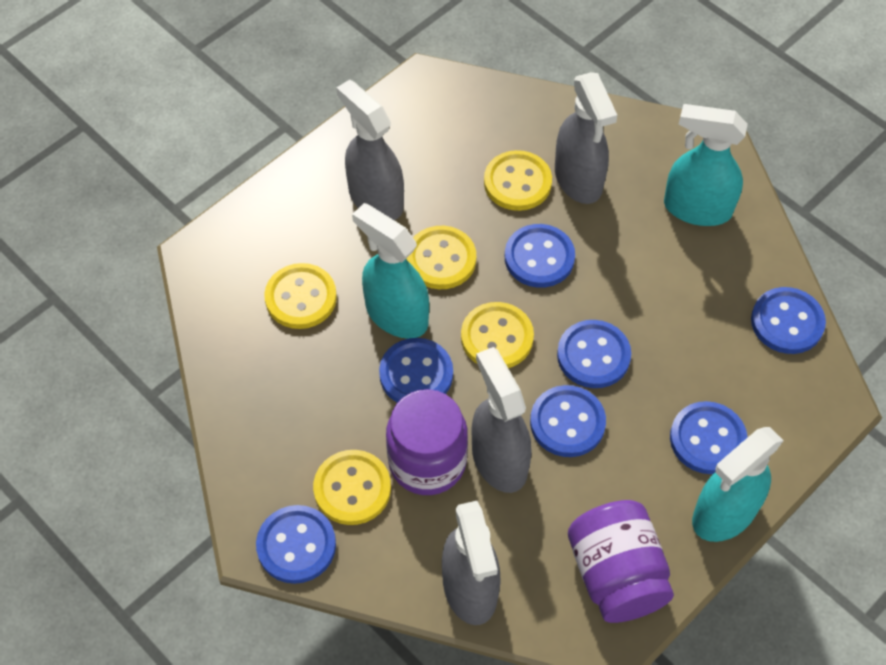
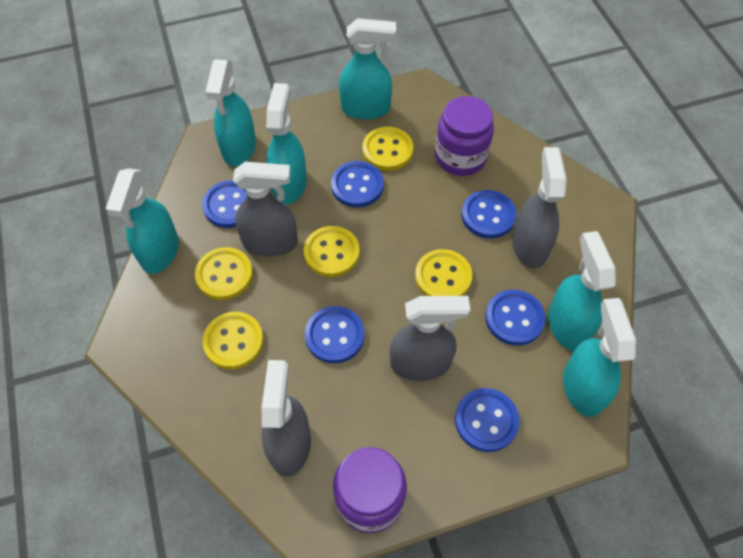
blue button: 7 -> 6
turquoise spray bottle: 3 -> 6

